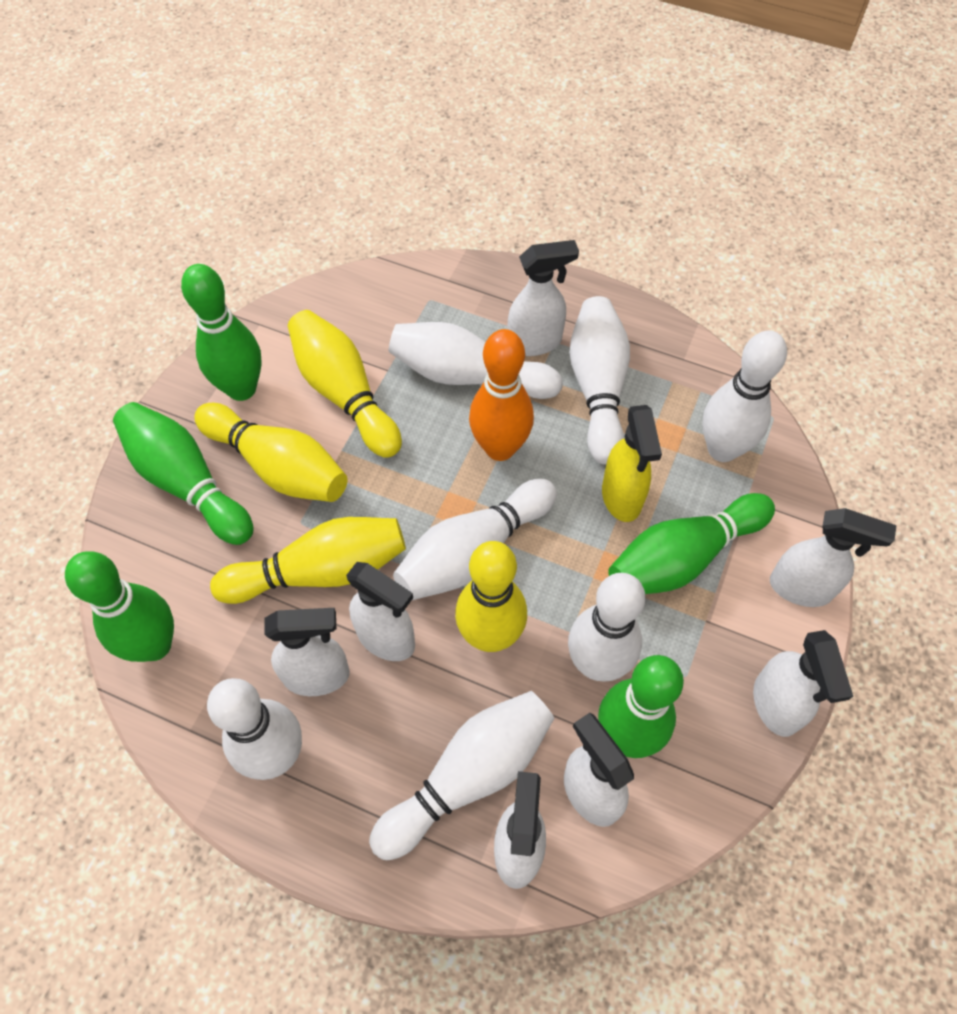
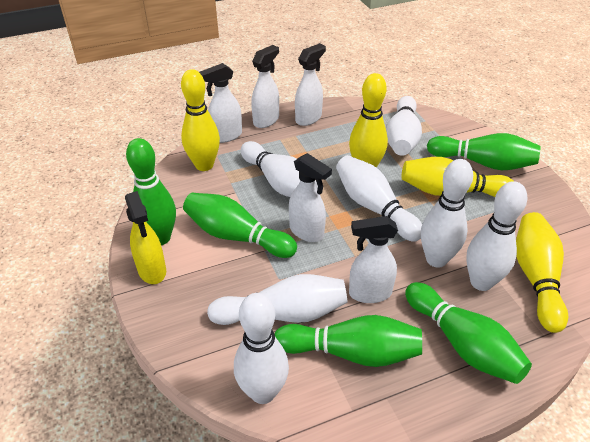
orange bowling pin: 1 -> 0
white spray bottle: 7 -> 5

